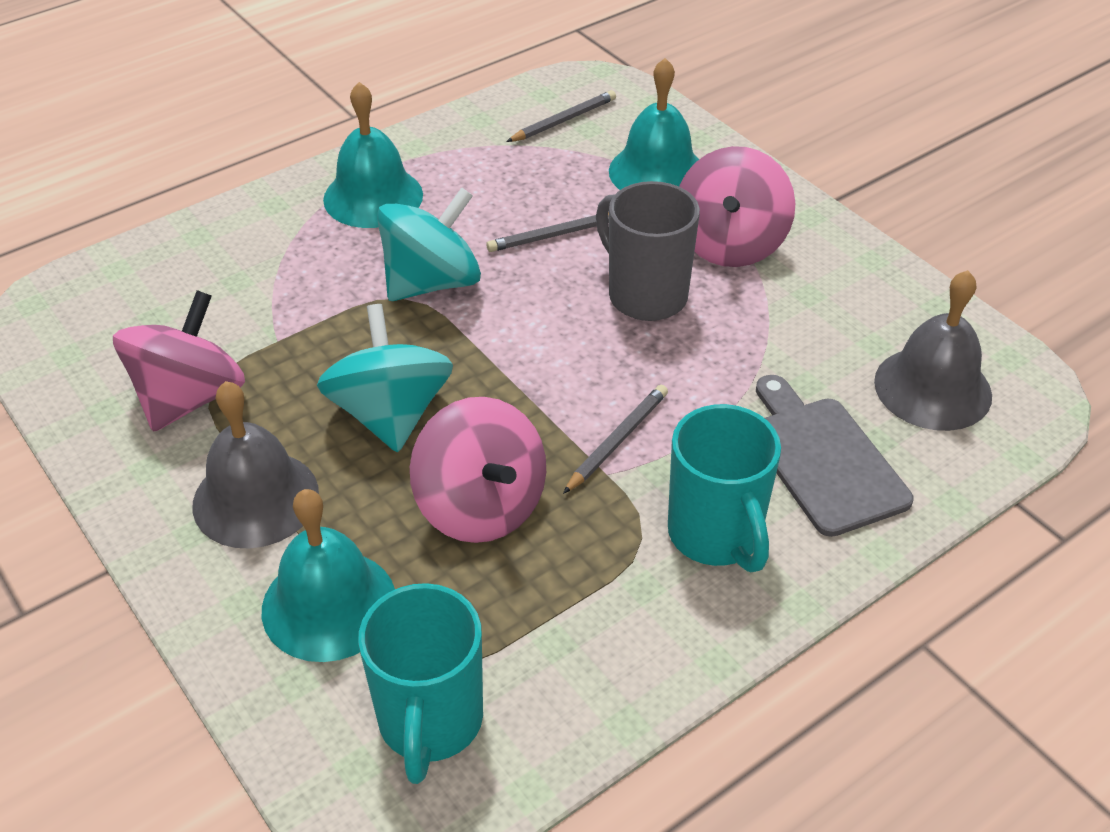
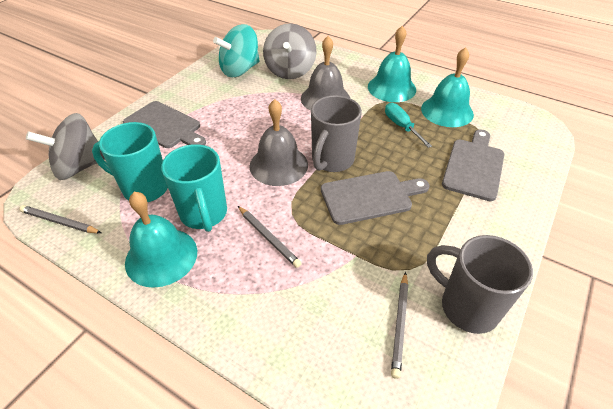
grey cutting board: 1 -> 3
grey mug: 1 -> 2
grey spinning top: 0 -> 2
pink spinning top: 3 -> 0
turquoise screwdriver: 0 -> 1
turquoise spinning top: 2 -> 1

